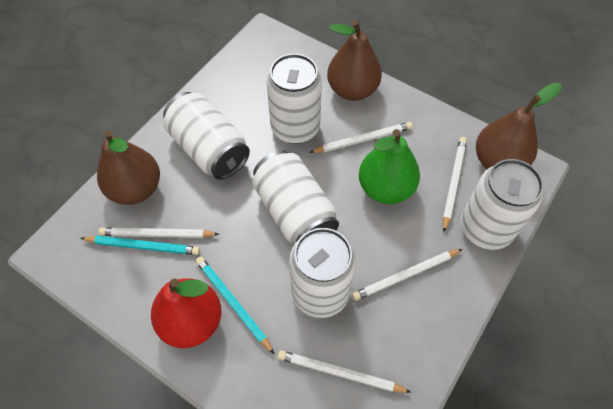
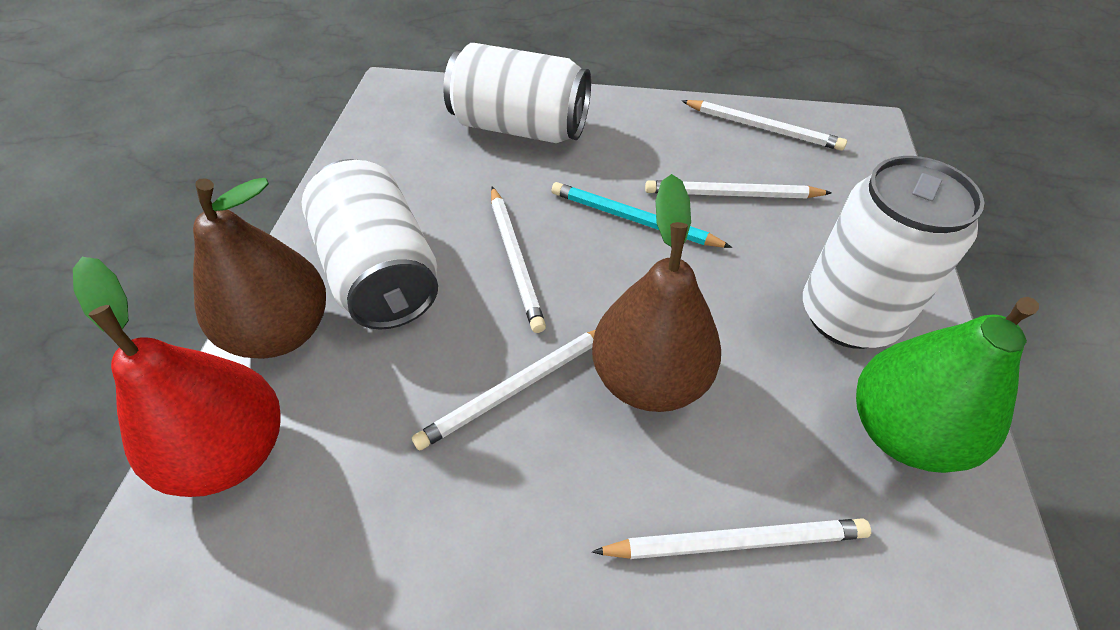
brown pear: 3 -> 2
turquoise pencil: 2 -> 1
white can: 5 -> 3

